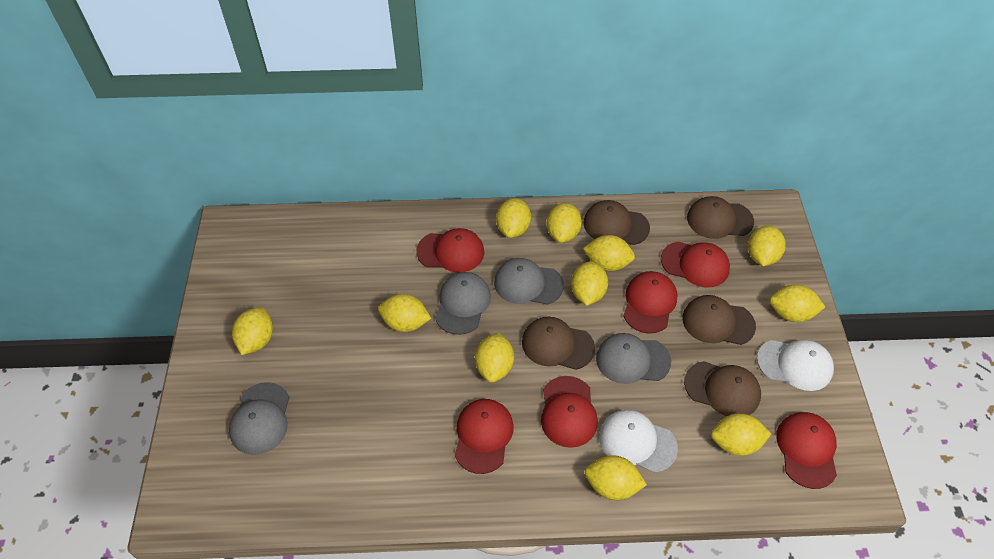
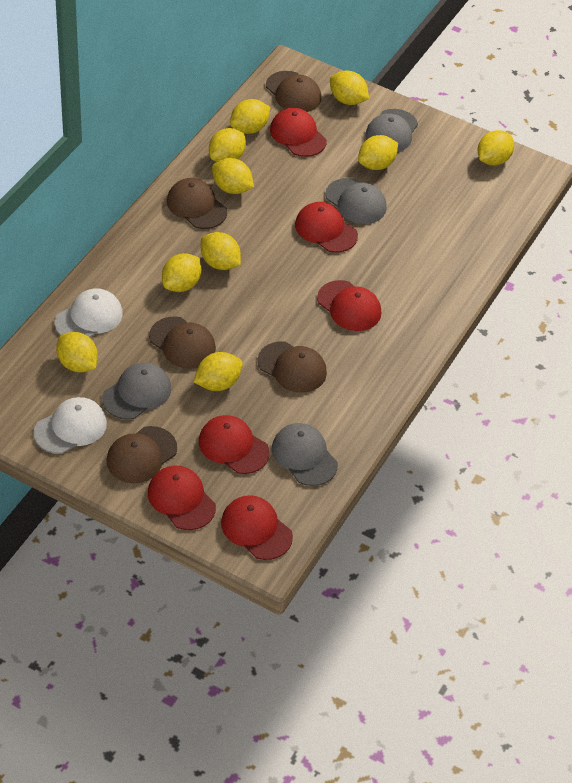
yellow lemon: 11 -> 10

